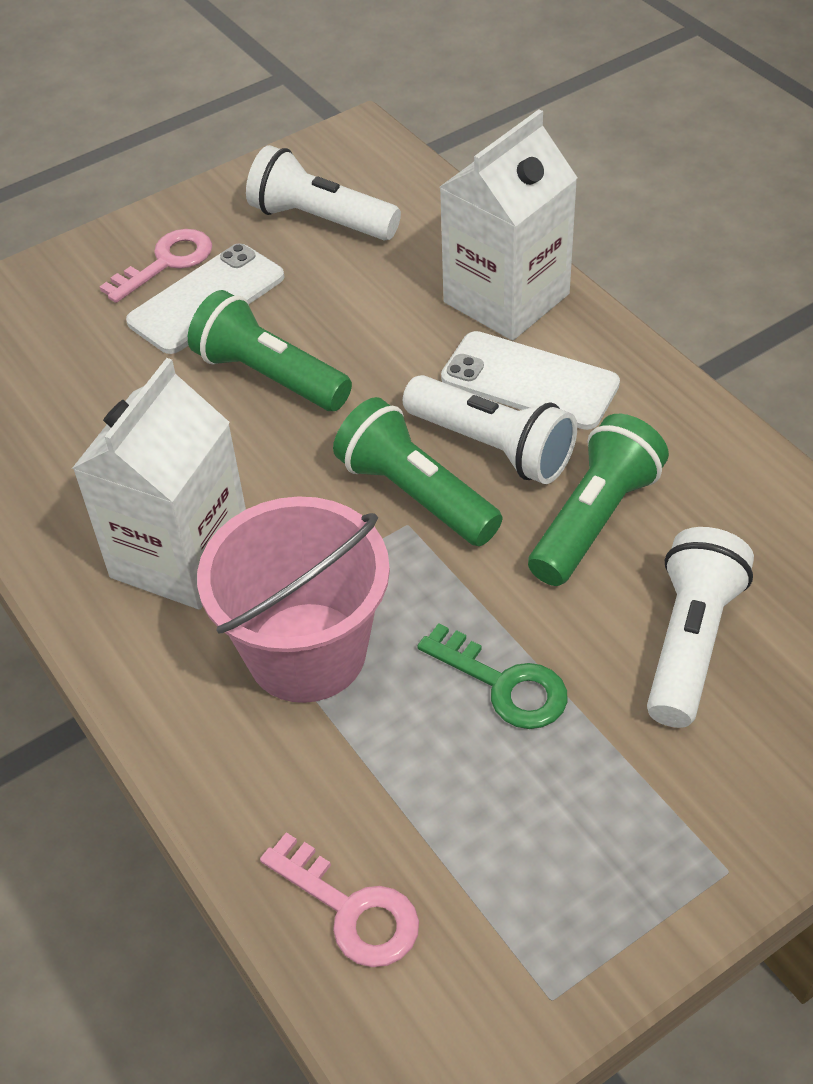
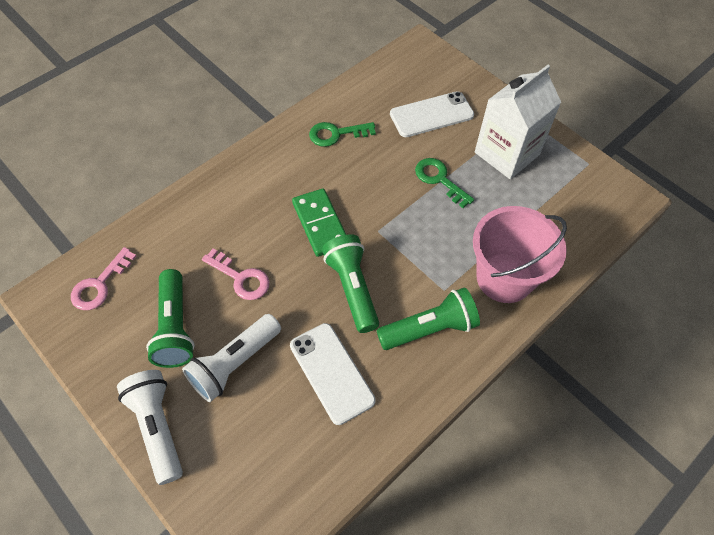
green domino: 0 -> 1
green key: 1 -> 2
white carton: 2 -> 1
white flashlight: 3 -> 2

